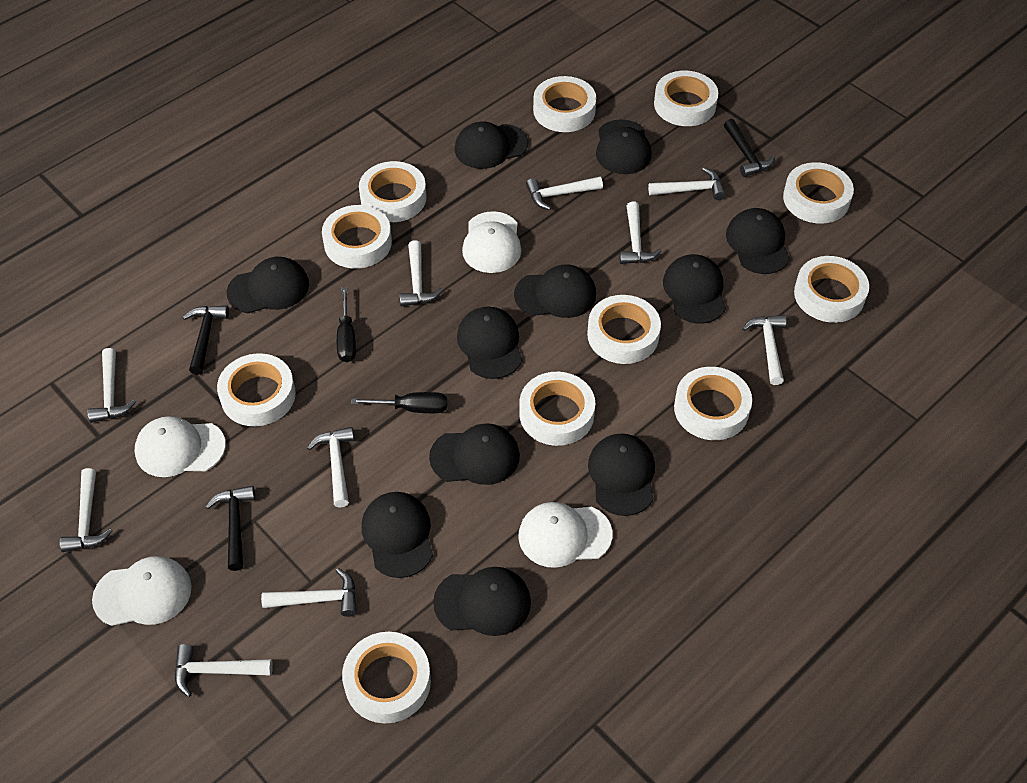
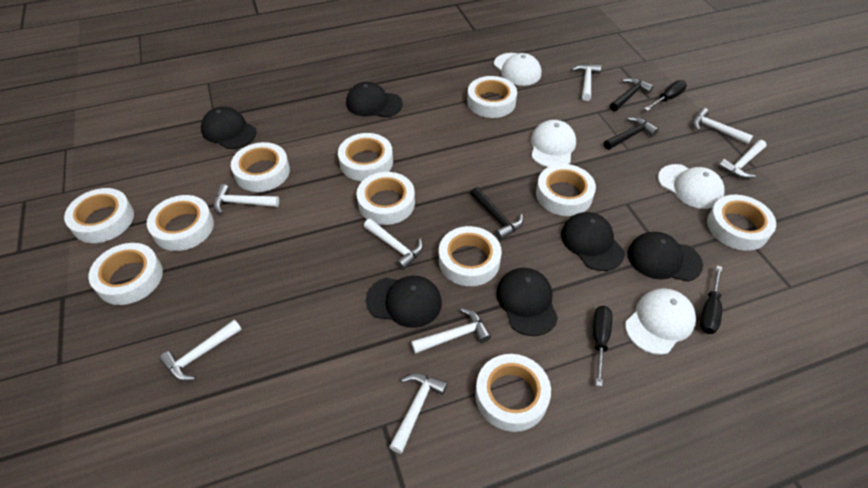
black cap: 11 -> 6
black screwdriver: 2 -> 3
white hammer: 10 -> 8

